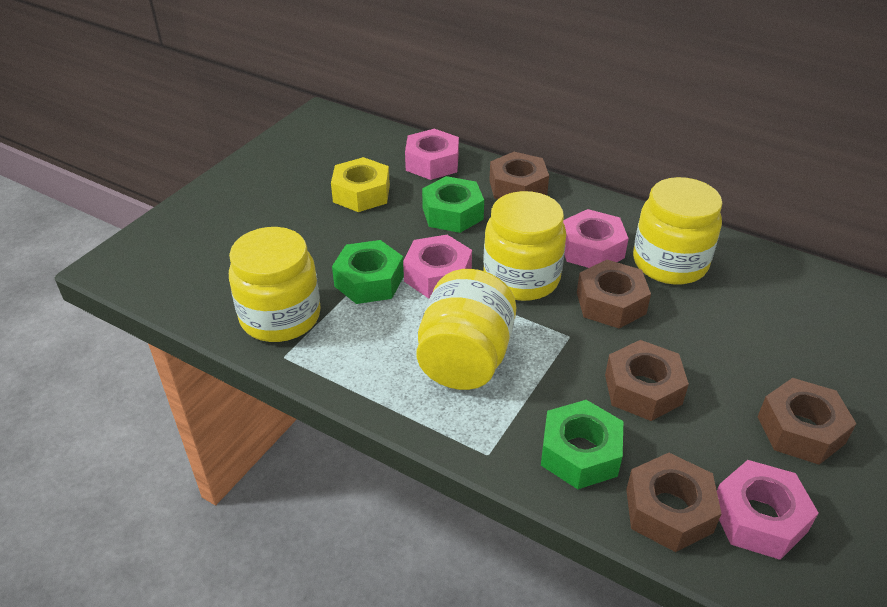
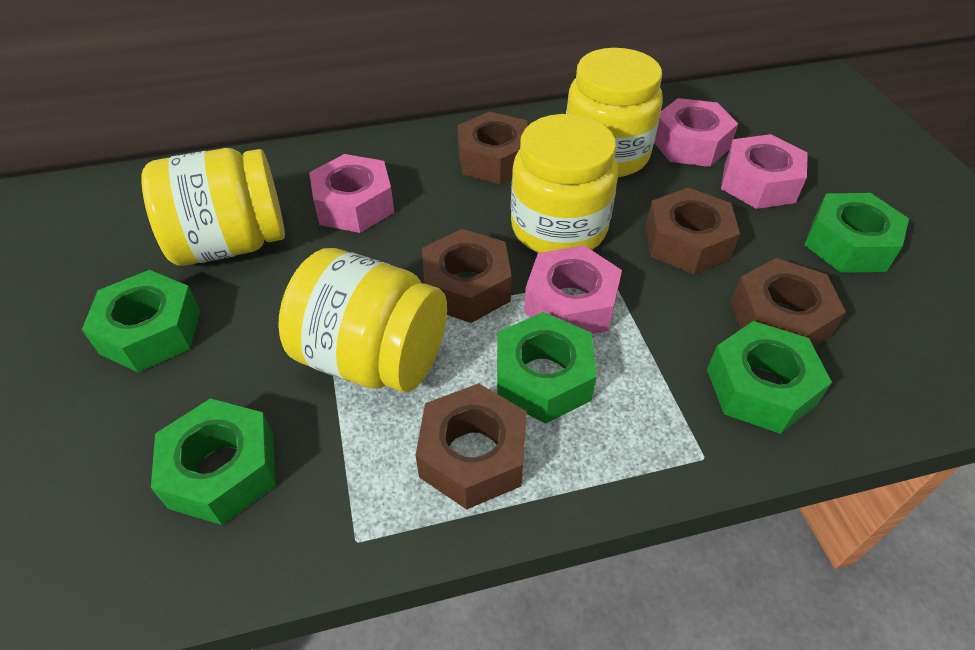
green nut: 3 -> 5
yellow nut: 1 -> 0

